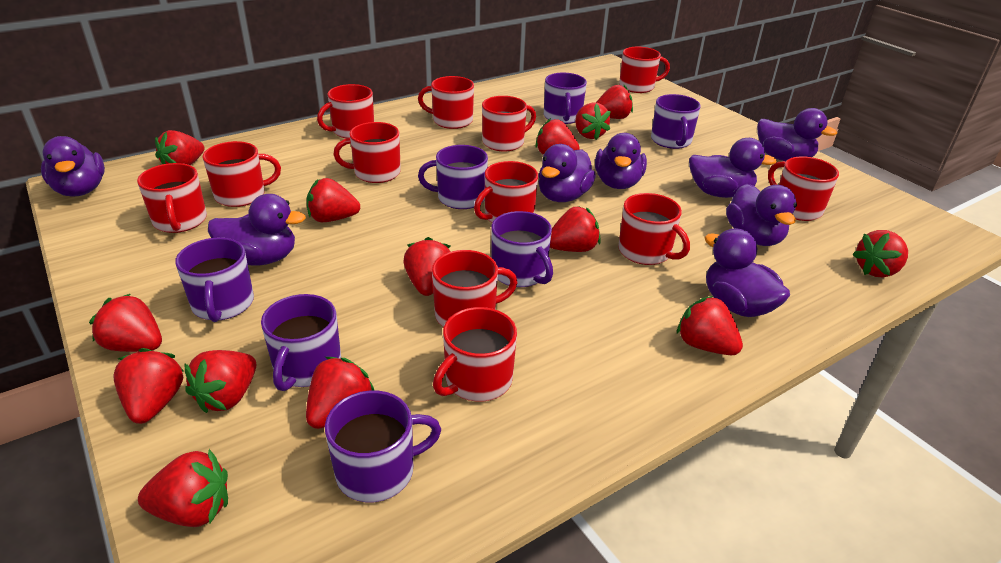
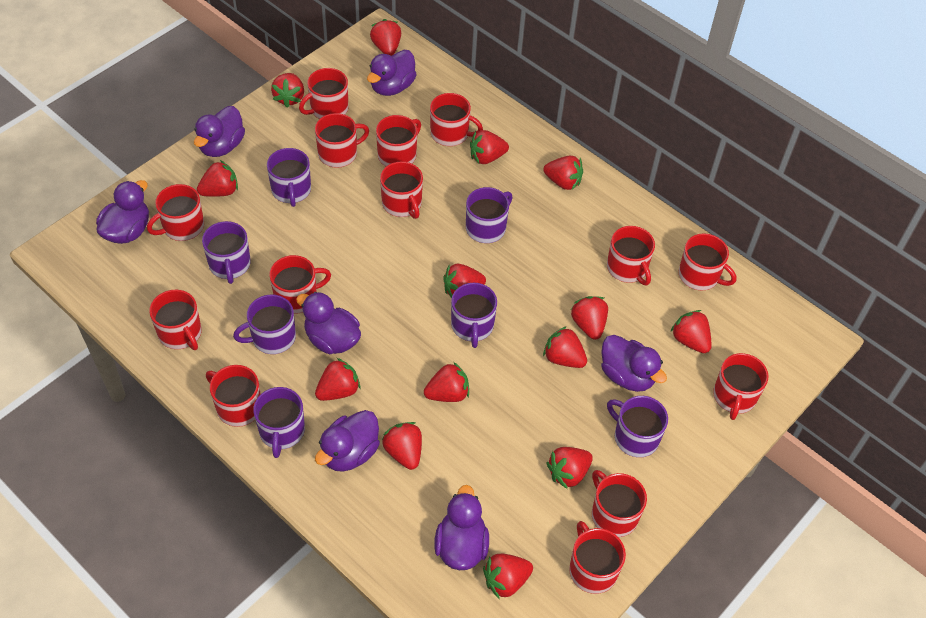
purple duck: 8 -> 7
red mug: 12 -> 14

